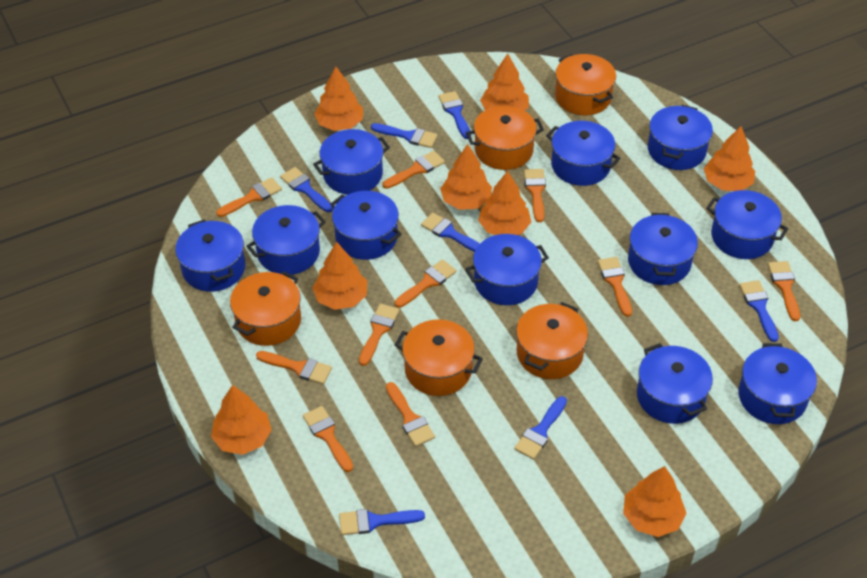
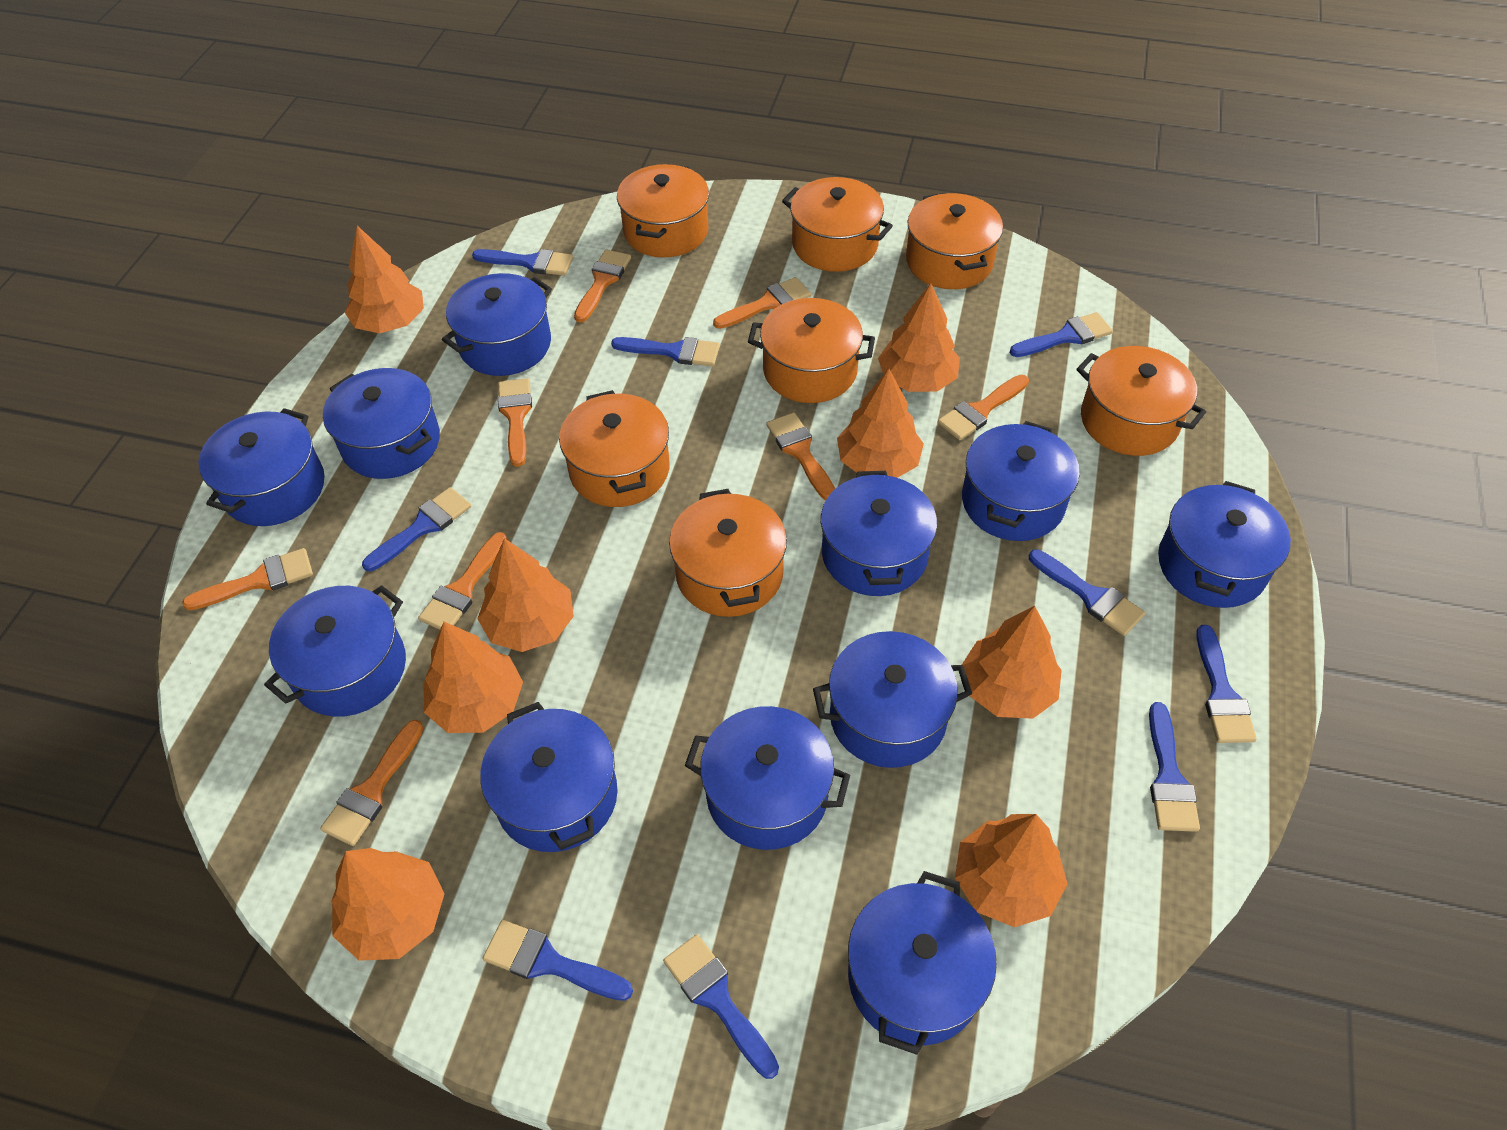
blue brush: 7 -> 9
orange brush: 10 -> 8
orange pot: 5 -> 7

